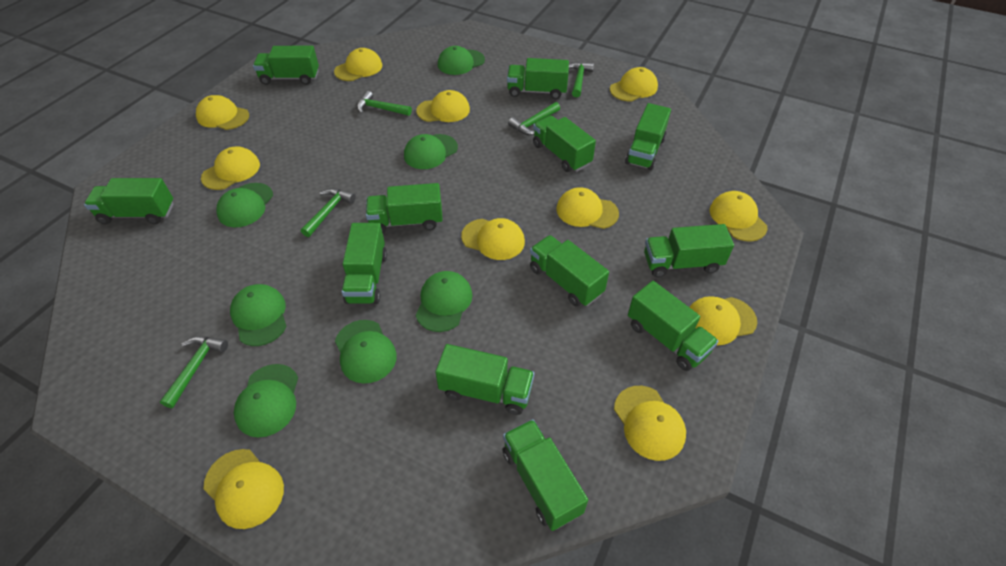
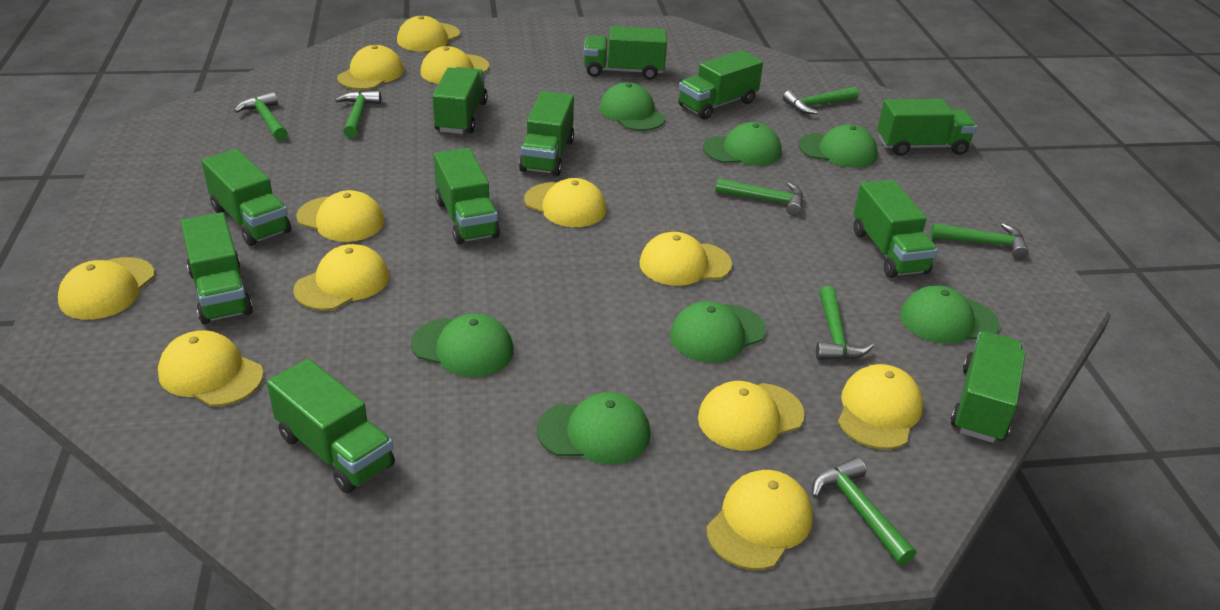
green hammer: 5 -> 7
green truck: 12 -> 11
yellow cap: 11 -> 12

